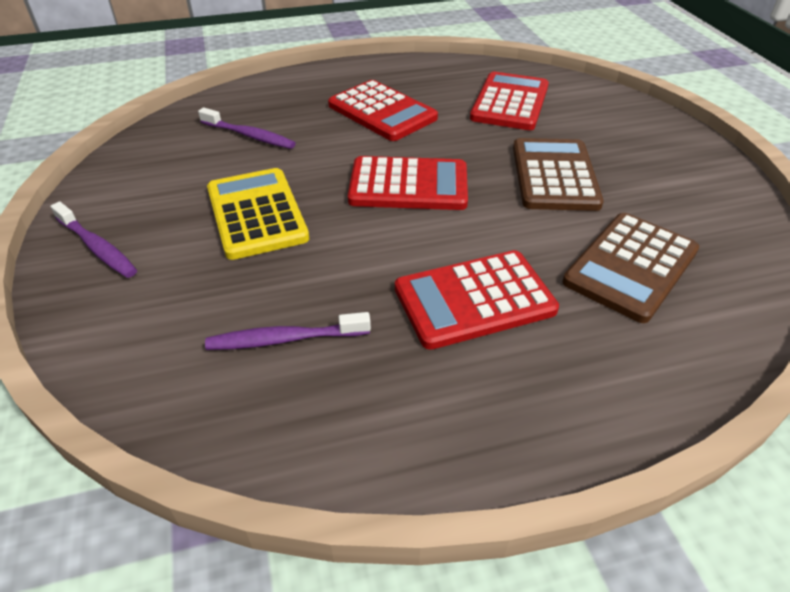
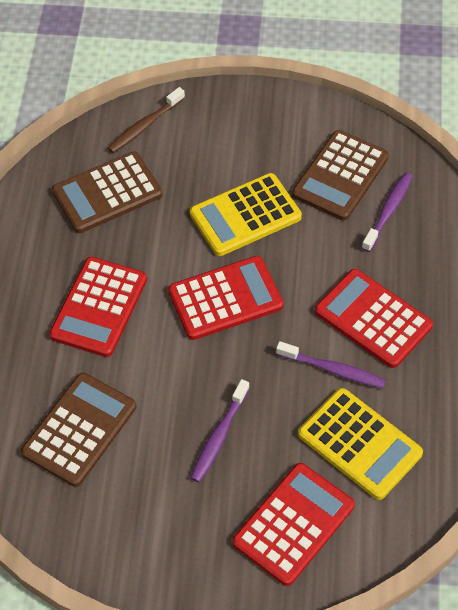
brown calculator: 2 -> 3
brown toothbrush: 0 -> 1
yellow calculator: 1 -> 2

